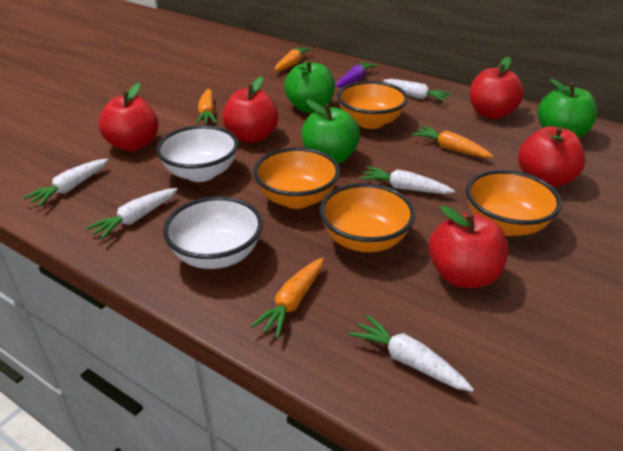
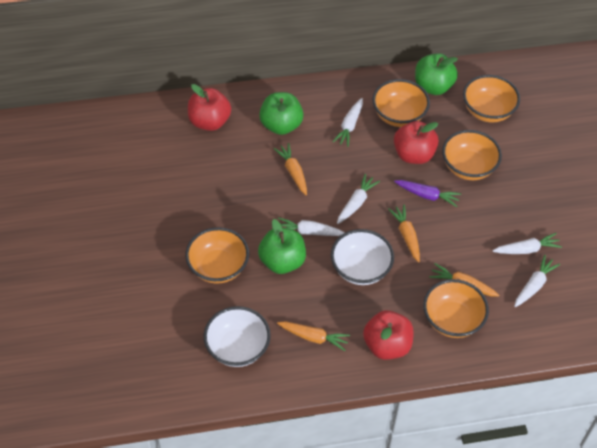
orange bowl: 4 -> 5
red apple: 5 -> 3

